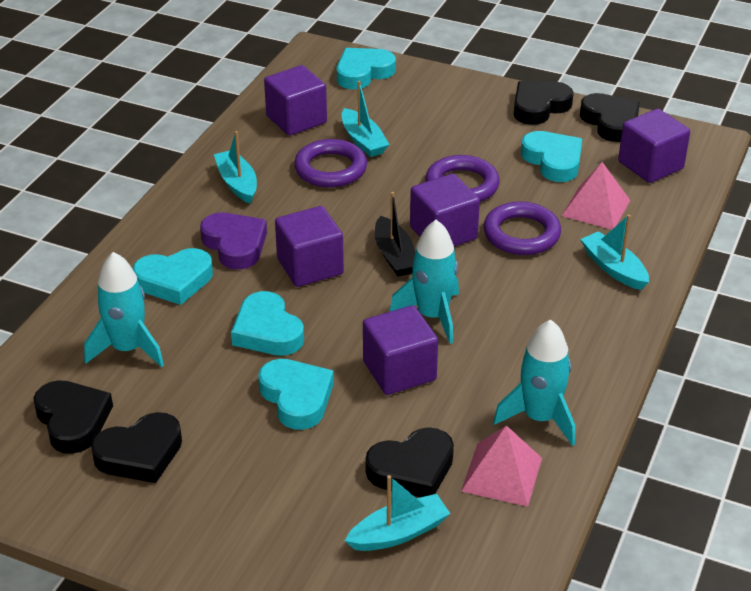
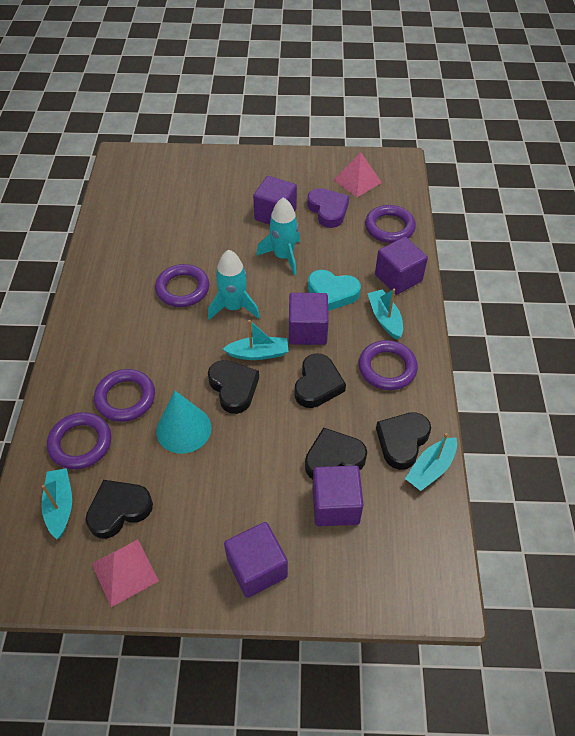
black boat: 1 -> 0
purple ring: 3 -> 5
turquoise cone: 0 -> 1
turquoise heart: 5 -> 1
turquoise rocket: 3 -> 2

